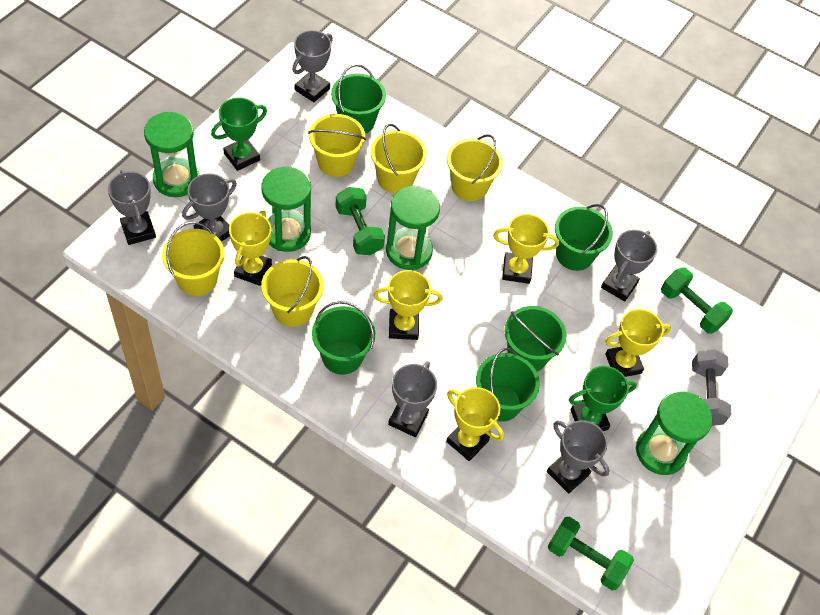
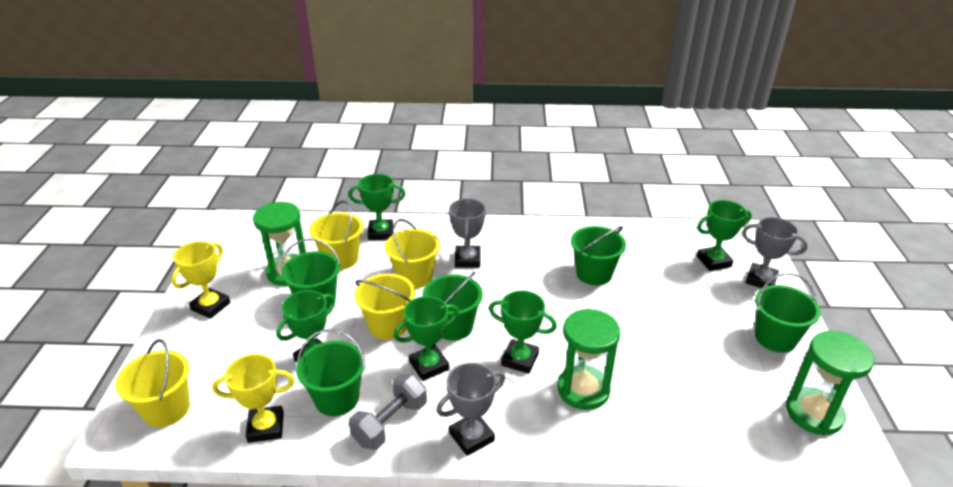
green dumbbell: 3 -> 0
green hourglass: 4 -> 3
green trophy: 2 -> 5
grey trophy: 6 -> 3
yellow bucket: 5 -> 4
yellow trophy: 5 -> 2

